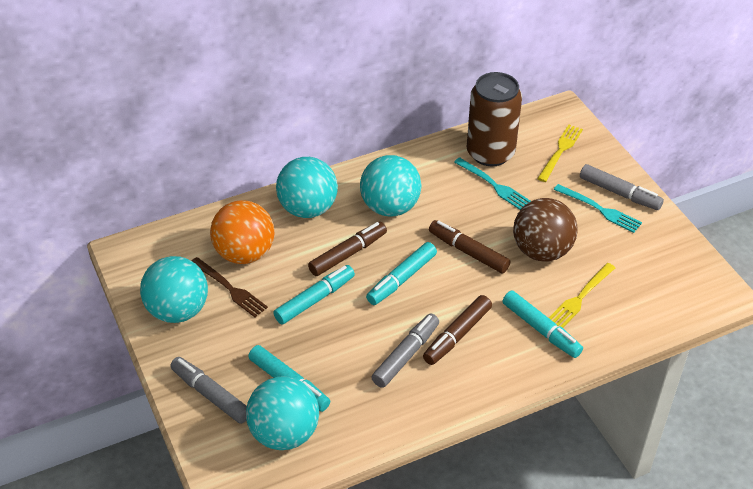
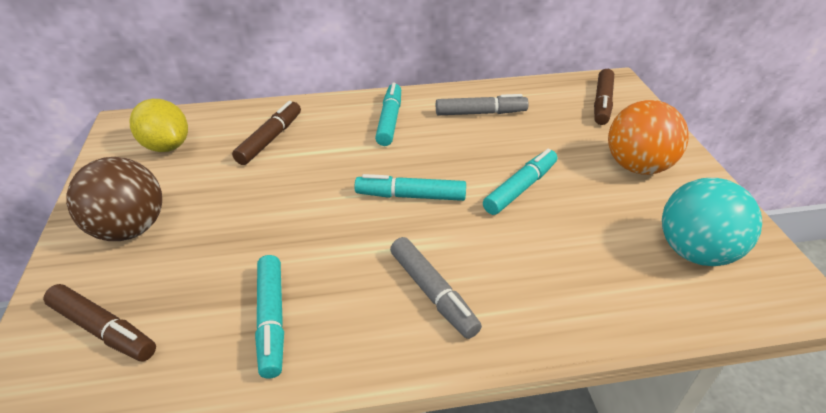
brown can: 1 -> 0
brown fork: 1 -> 0
grey marker: 3 -> 2
turquoise ball: 4 -> 1
turquoise fork: 2 -> 0
yellow fork: 2 -> 0
yellow lemon: 0 -> 1

